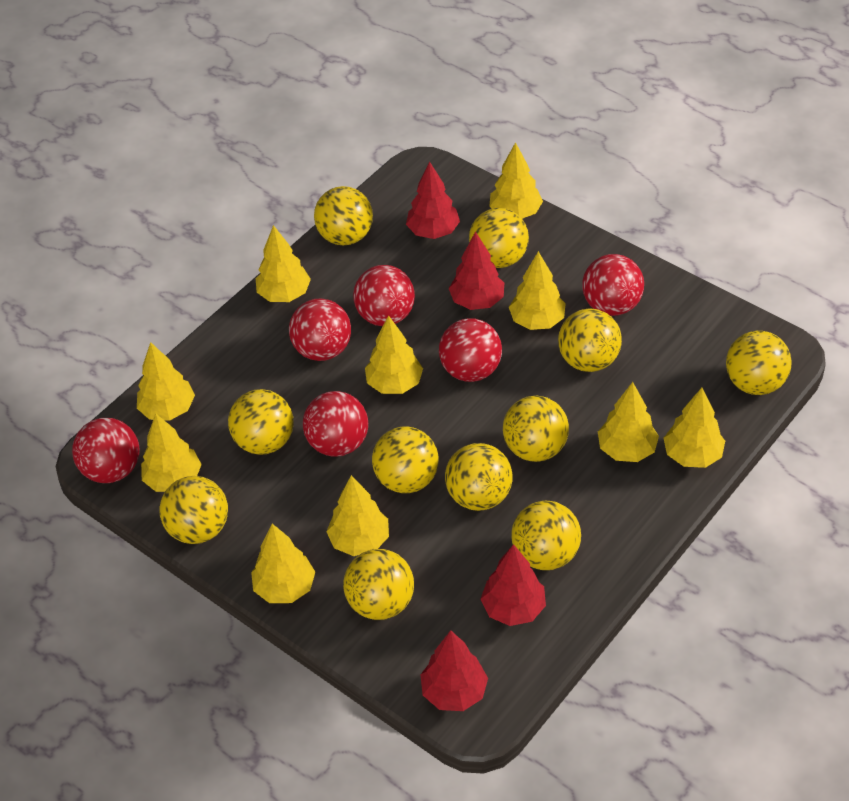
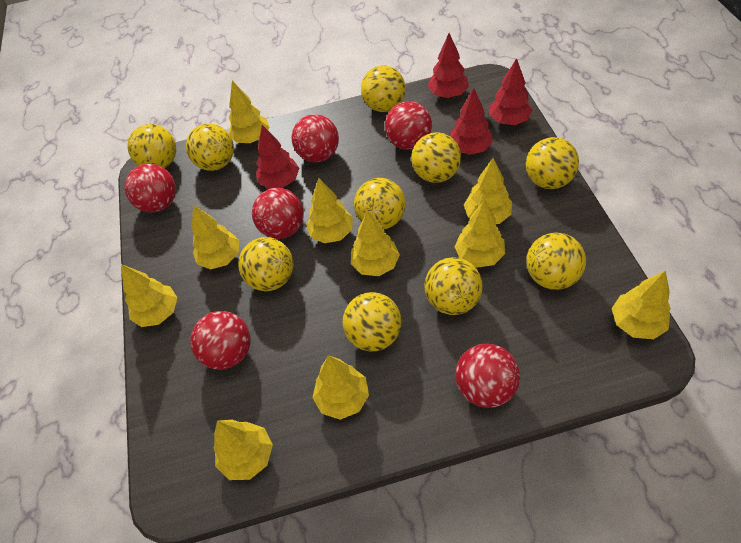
yellow ball: 11 -> 10

